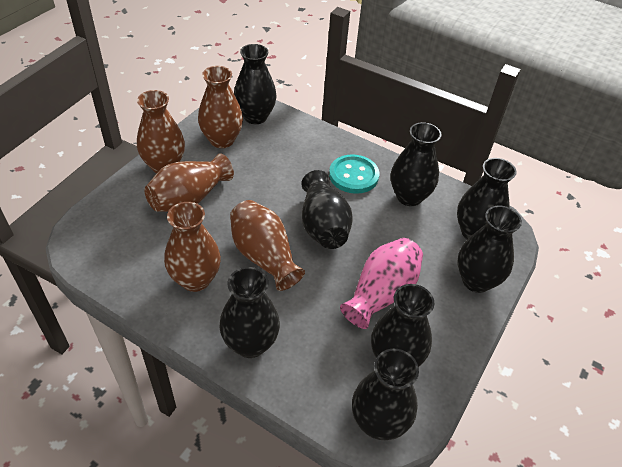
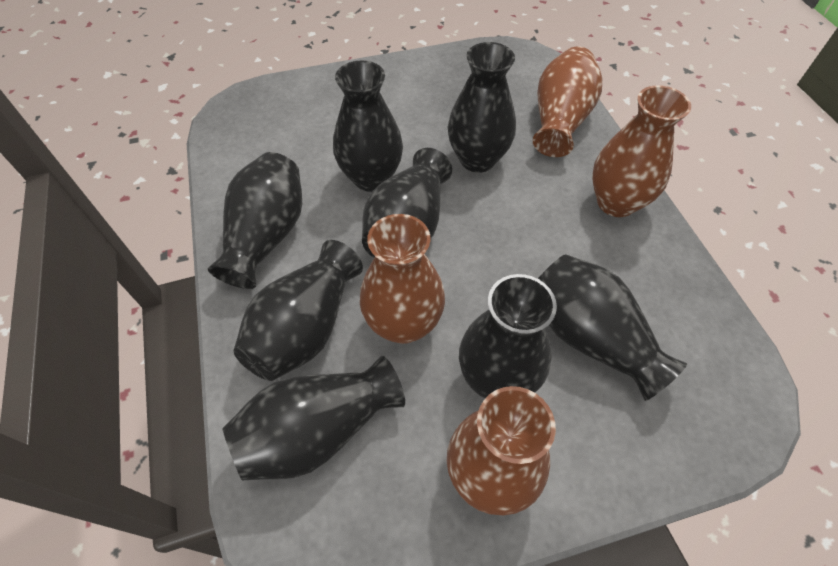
brown vase: 5 -> 4
pink vase: 1 -> 0
turquoise button: 1 -> 0

